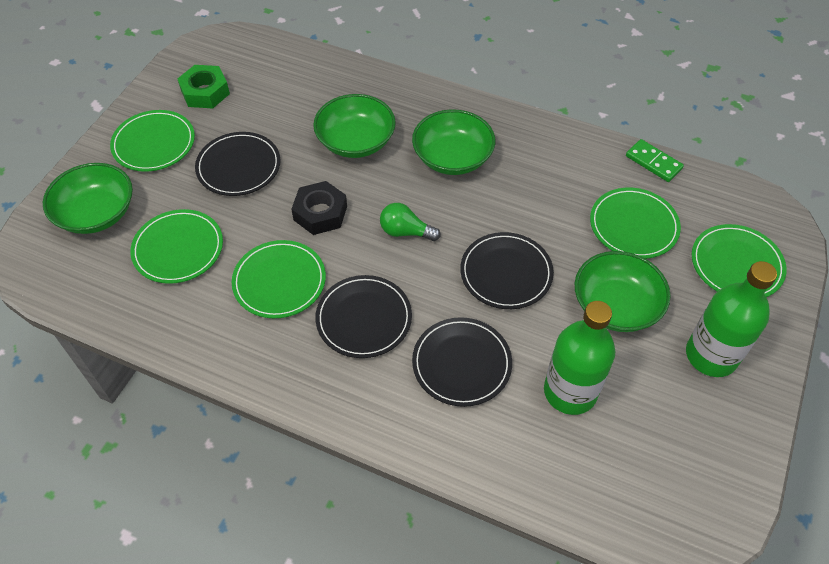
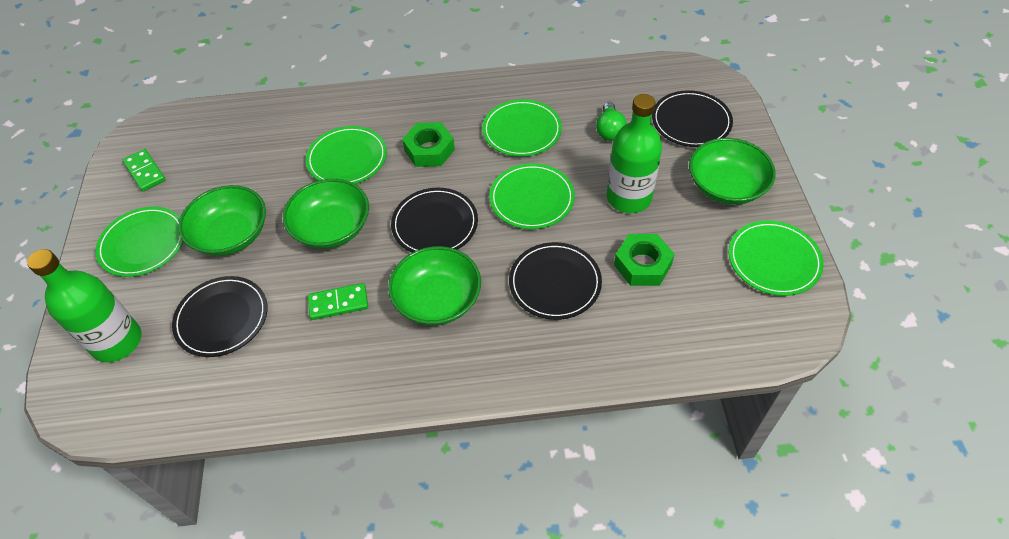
black nut: 1 -> 0
green domino: 1 -> 2
green nut: 1 -> 2

